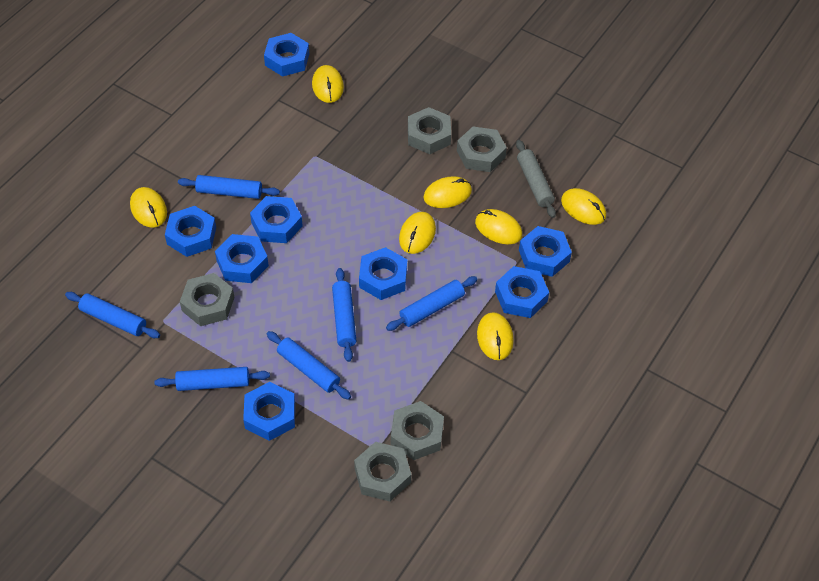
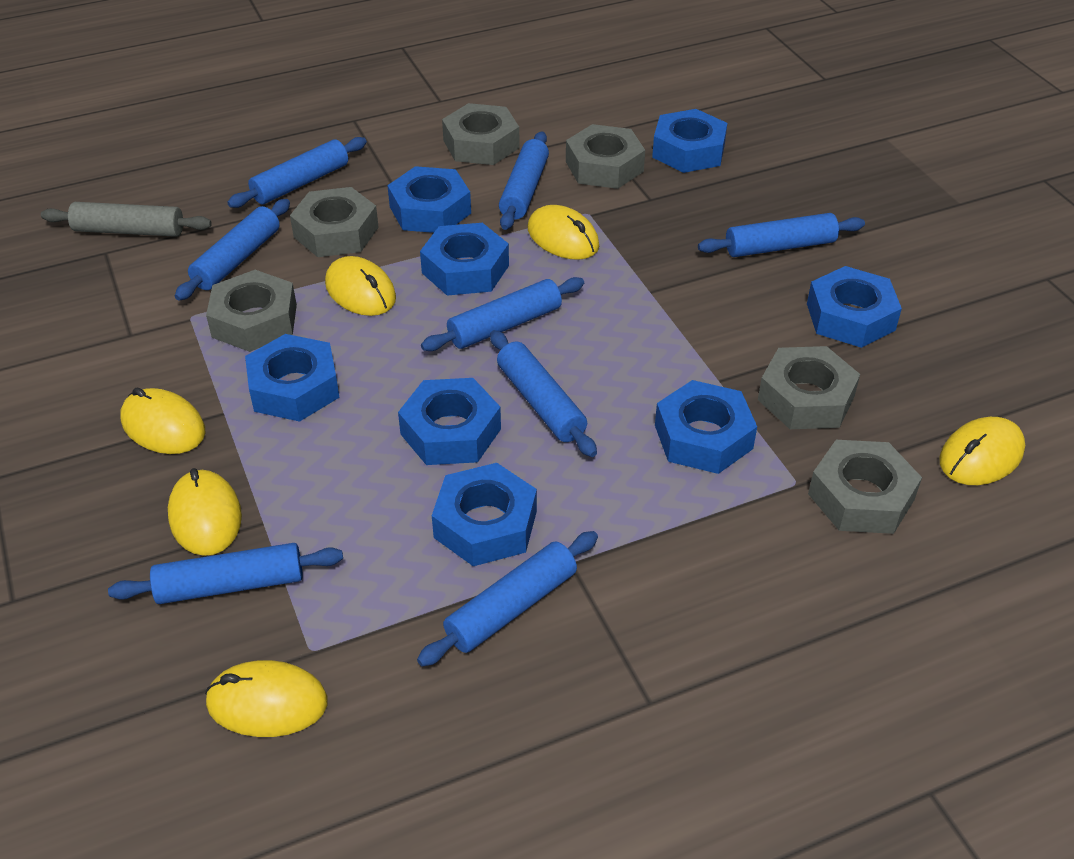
blue rolling pin: 6 -> 8
grey nut: 5 -> 6
yellow mouse: 7 -> 6

